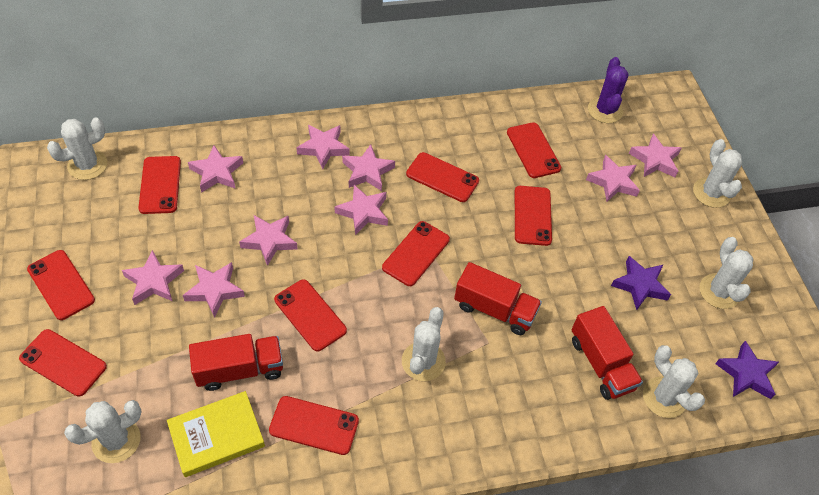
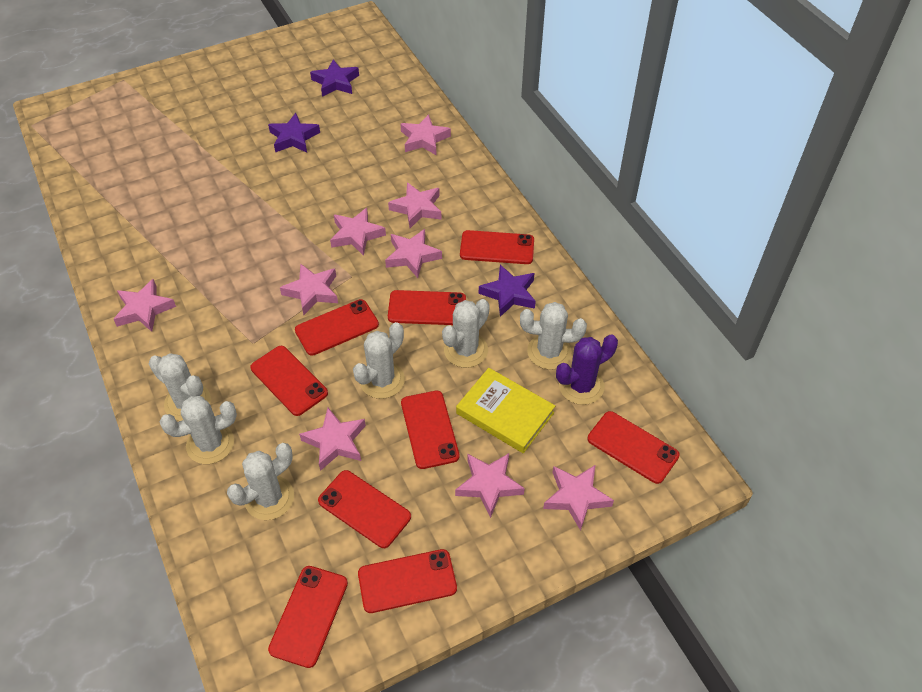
purple star: 2 -> 3
red truck: 3 -> 0

